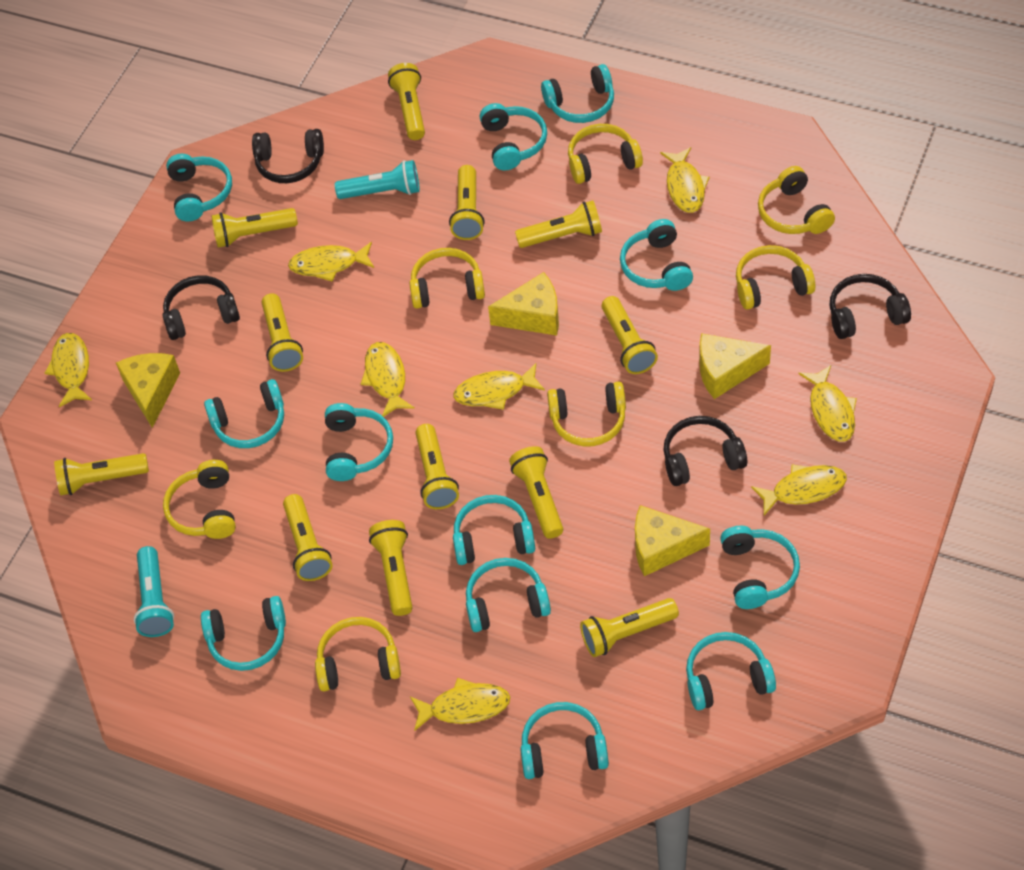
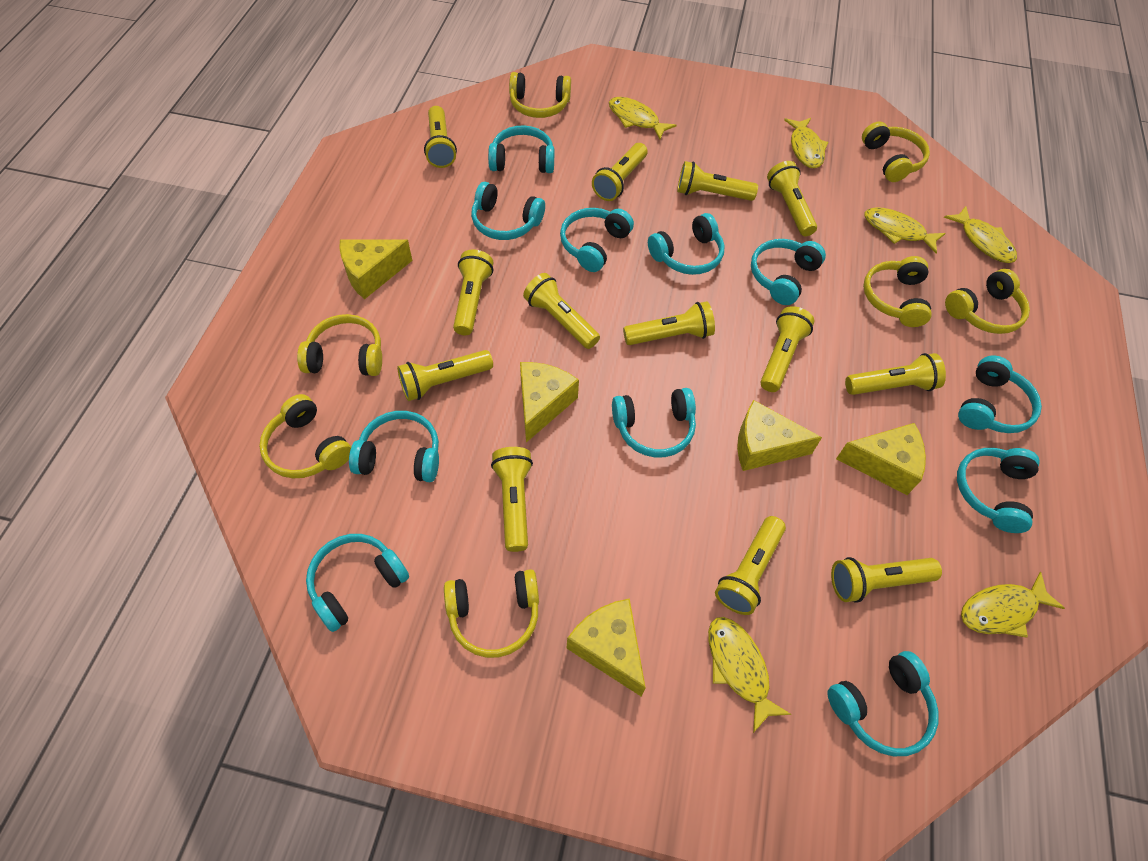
black headphones: 4 -> 0
turquoise flashlight: 2 -> 0
turquoise headphones: 12 -> 11
yellow cheese: 4 -> 5
yellow fish: 8 -> 6
yellow flashlight: 12 -> 13

